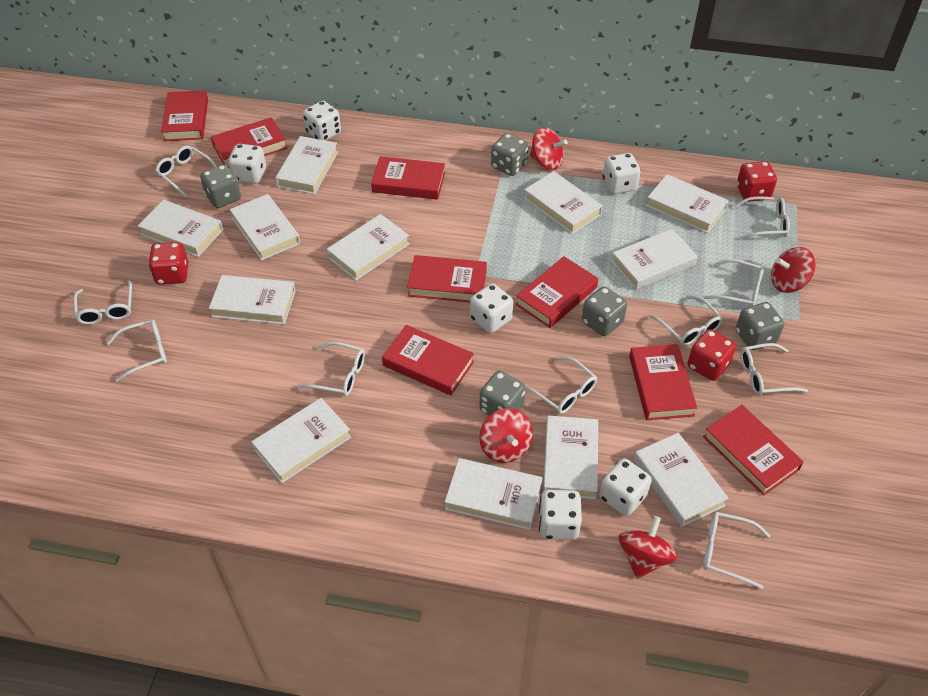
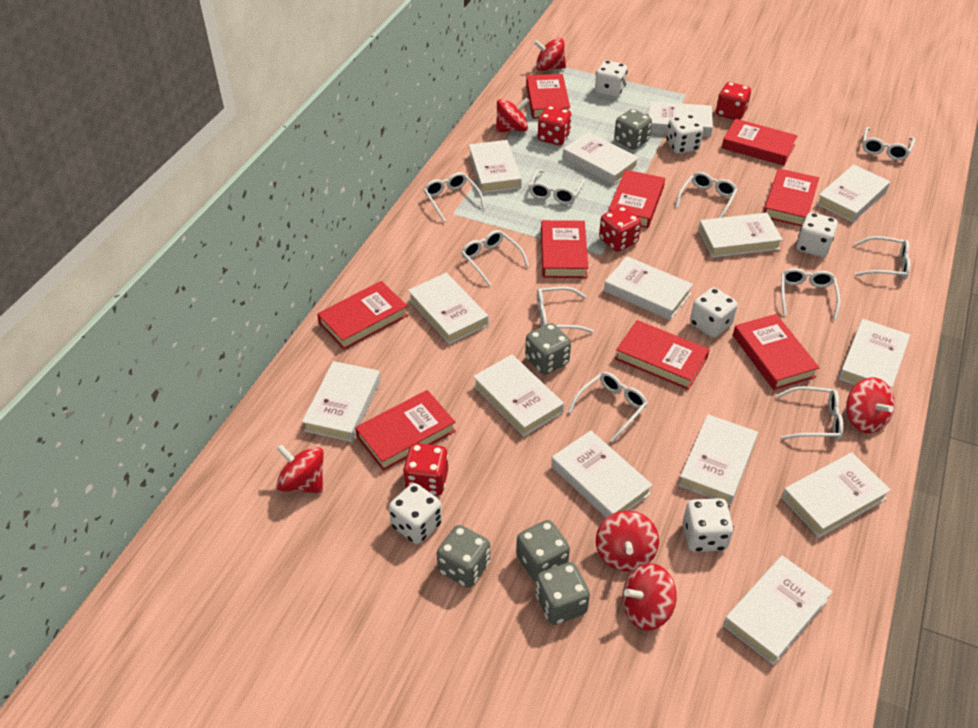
red book: 8 -> 9
red dice: 3 -> 4
red spinning top: 4 -> 6
white book: 12 -> 14

